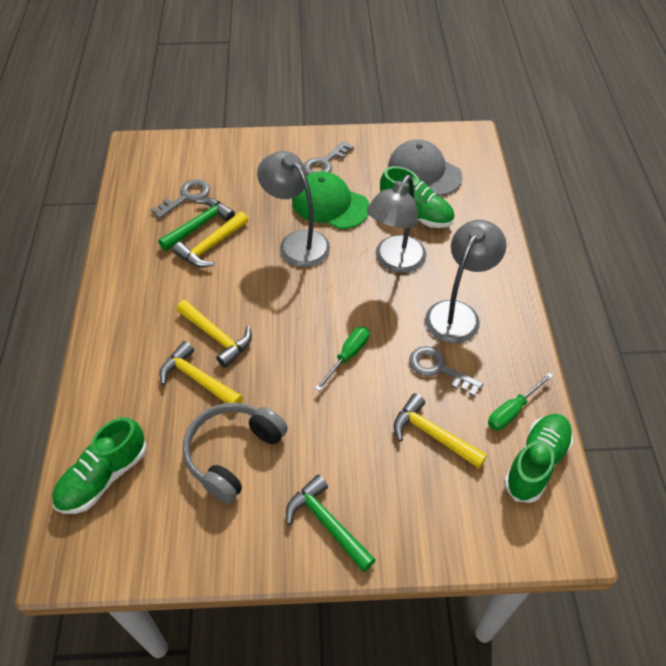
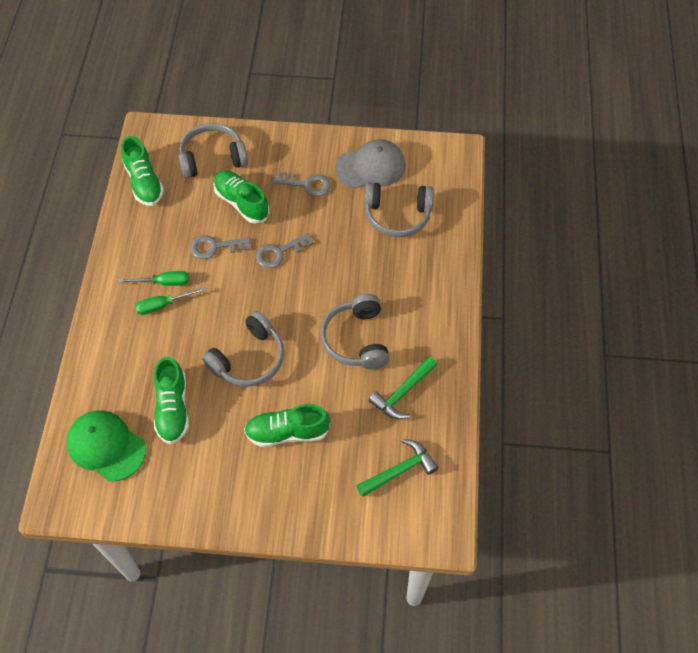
green shoe: 3 -> 4
grey headphones: 1 -> 4
grey lamp: 3 -> 0
yellow hammer: 4 -> 0

